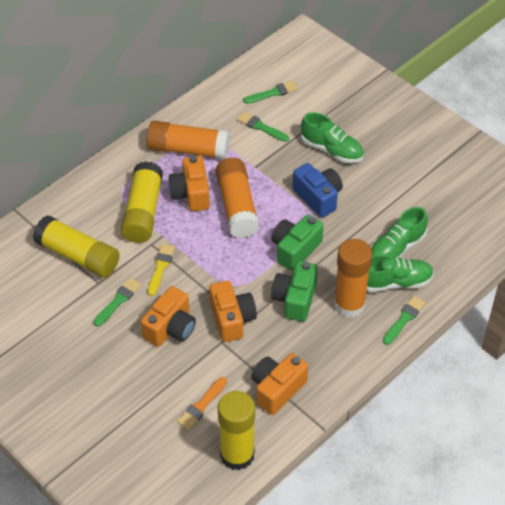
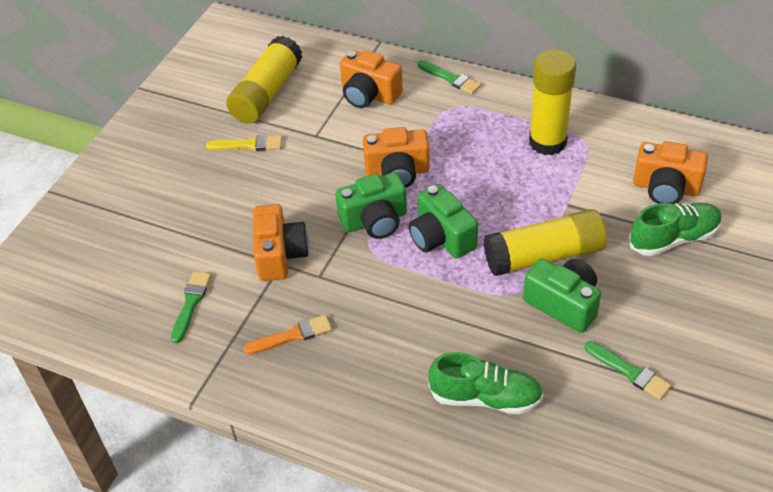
blue camera: 1 -> 0
green brush: 4 -> 3
green camera: 2 -> 3
green shoe: 3 -> 2
orange glue stick: 3 -> 0

